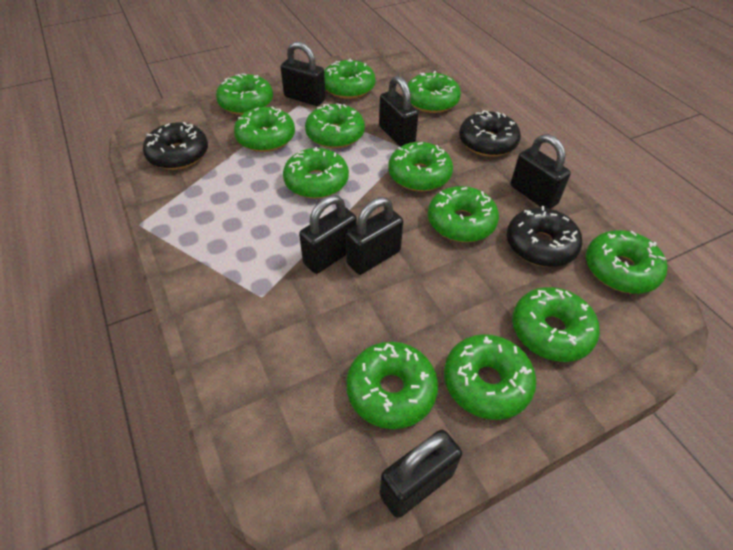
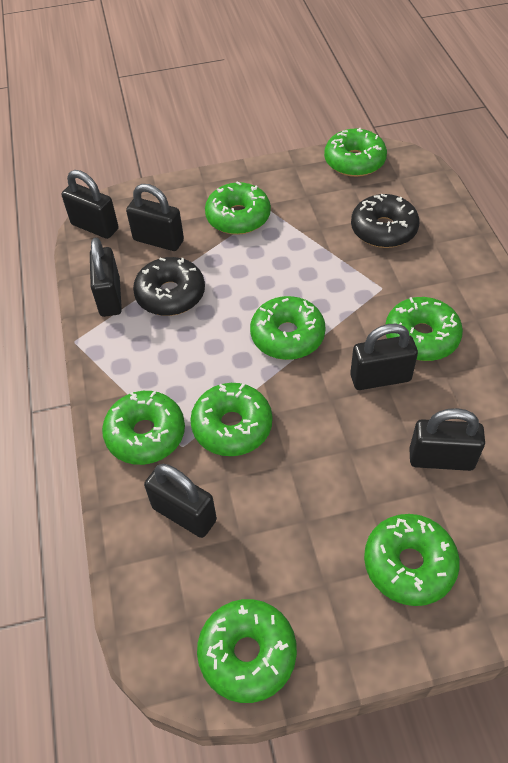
black donut: 3 -> 2
green donut: 12 -> 8

